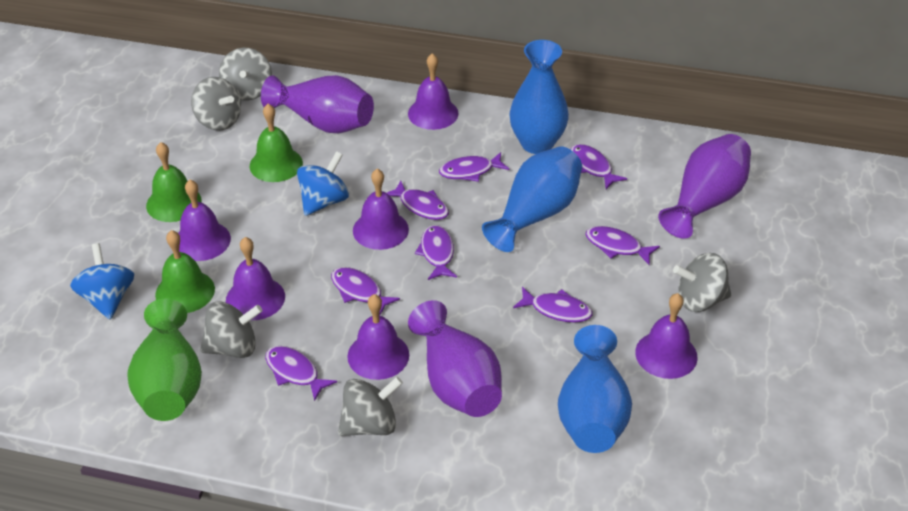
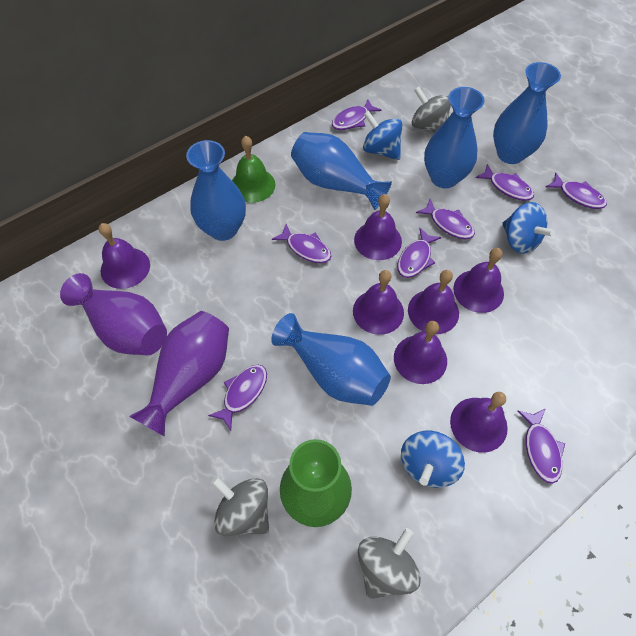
blue spinning top: 2 -> 3
blue vase: 3 -> 5
green bell: 3 -> 1
grey spinning top: 5 -> 3
purple bell: 6 -> 7
purple vase: 3 -> 2

